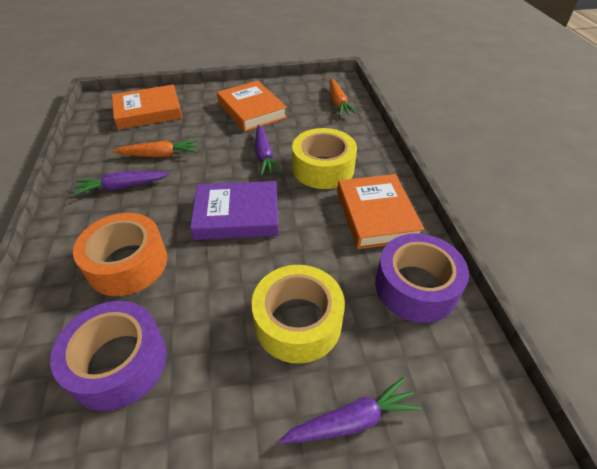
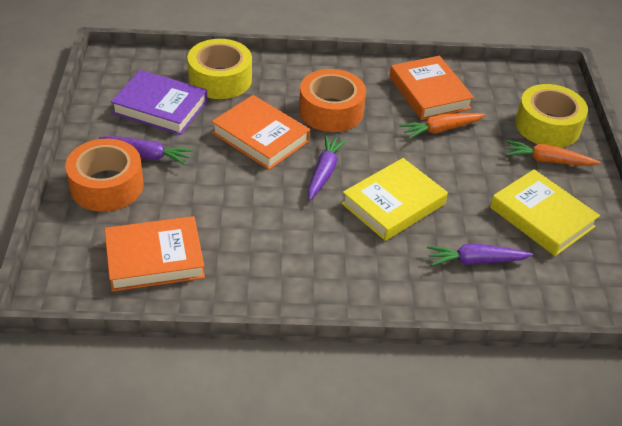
orange tape: 1 -> 2
purple tape: 2 -> 0
yellow book: 0 -> 2

